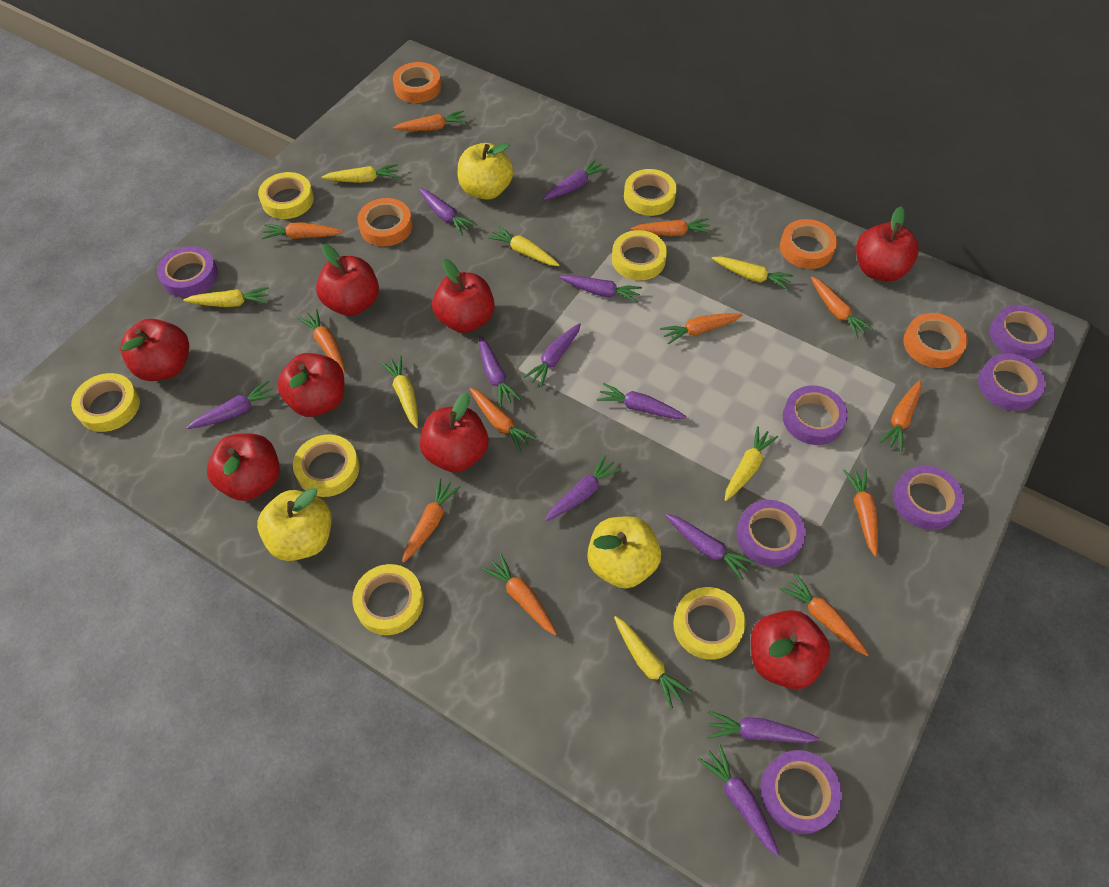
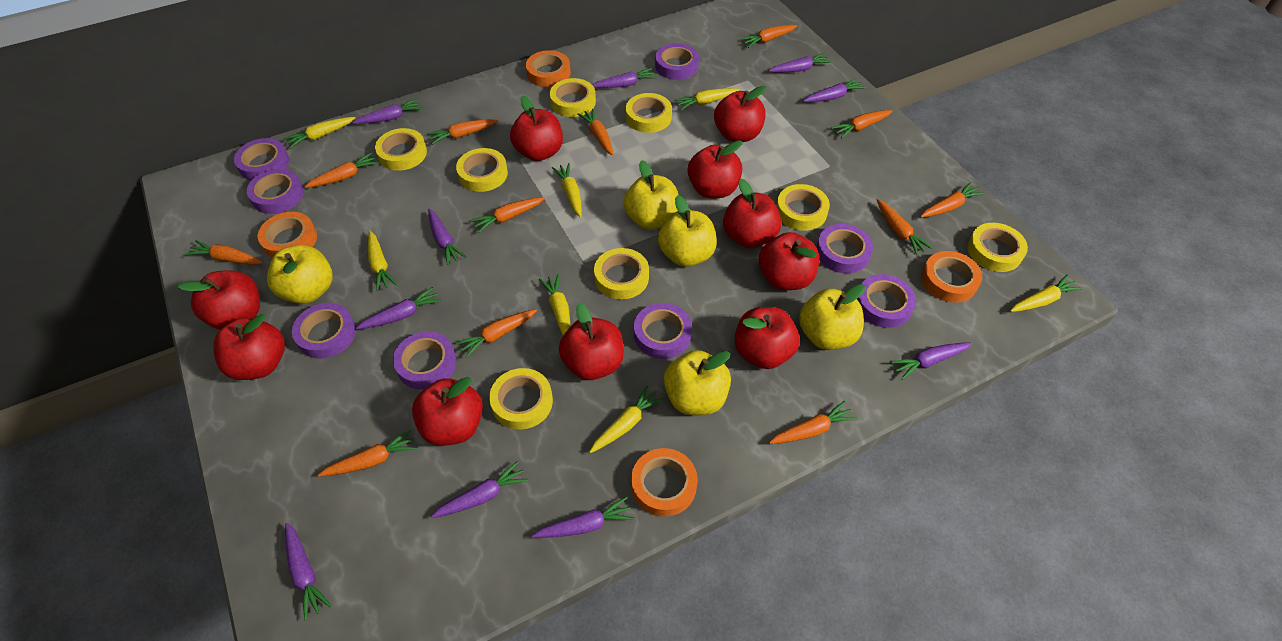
purple carrot: 11 -> 10
purple tape: 7 -> 8
red apple: 8 -> 10
yellow apple: 3 -> 5
yellow tape: 7 -> 8

